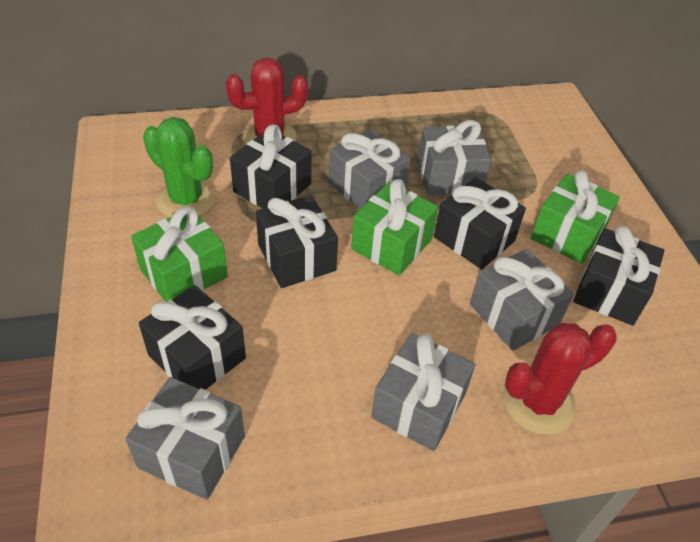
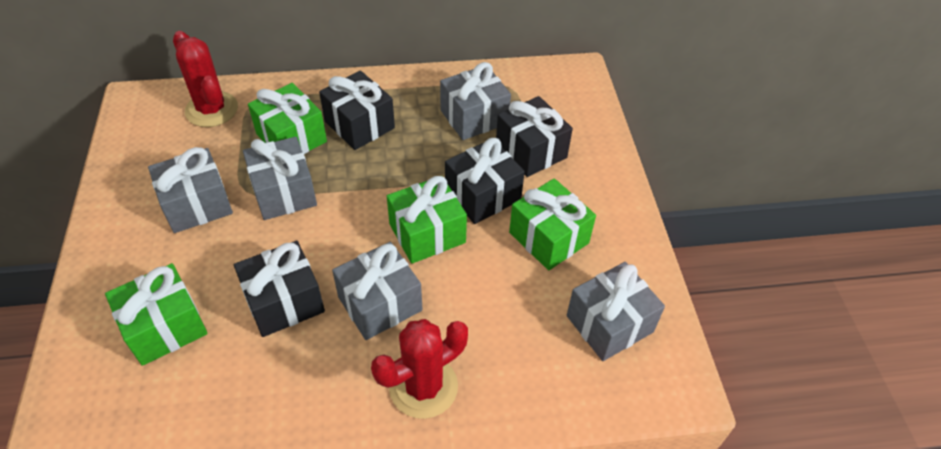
black gift: 5 -> 4
green cactus: 1 -> 0
green gift: 3 -> 4

